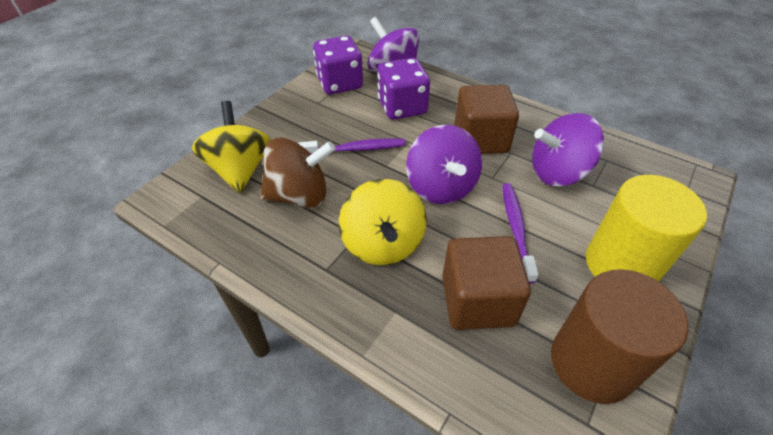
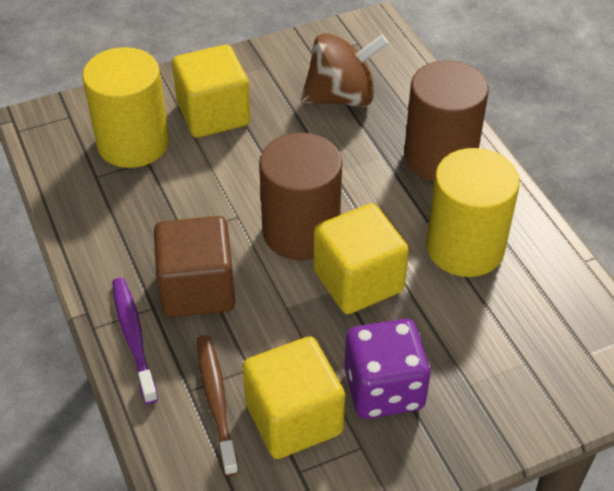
brown cube: 2 -> 1
brown cylinder: 1 -> 2
brown toothbrush: 0 -> 1
purple dice: 2 -> 1
purple spinning top: 3 -> 0
purple toothbrush: 2 -> 1
yellow cube: 0 -> 3
yellow cylinder: 1 -> 2
yellow spinning top: 2 -> 0

